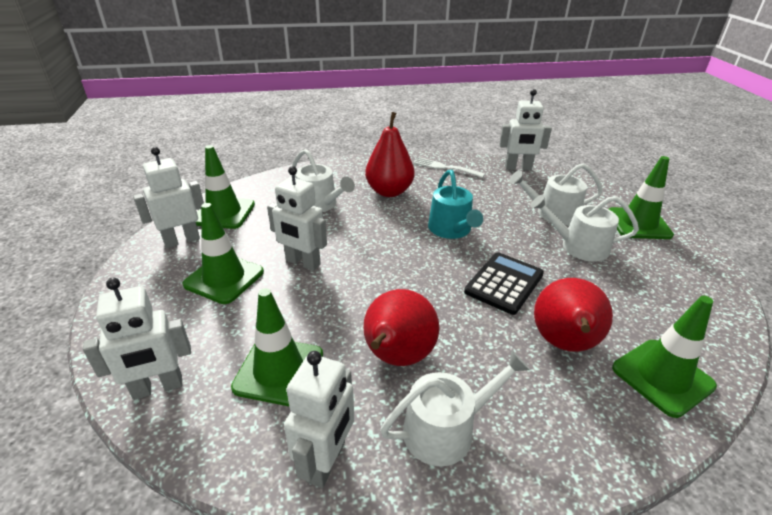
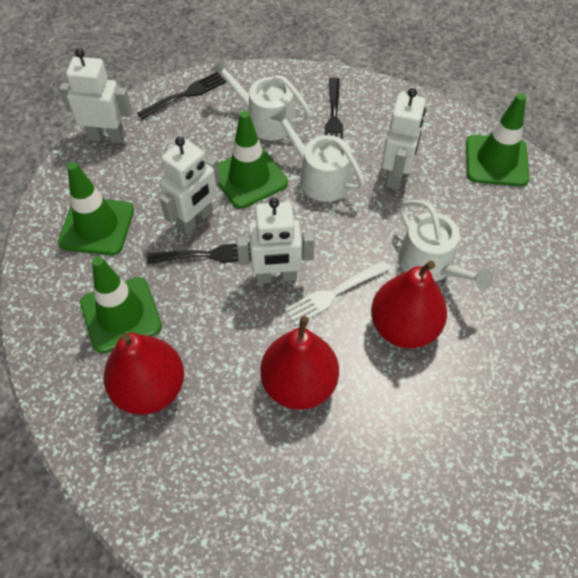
black calculator: 1 -> 0
black fork: 0 -> 3
green traffic cone: 5 -> 4
turquoise watering can: 1 -> 0
white robot: 5 -> 4
white watering can: 4 -> 3

